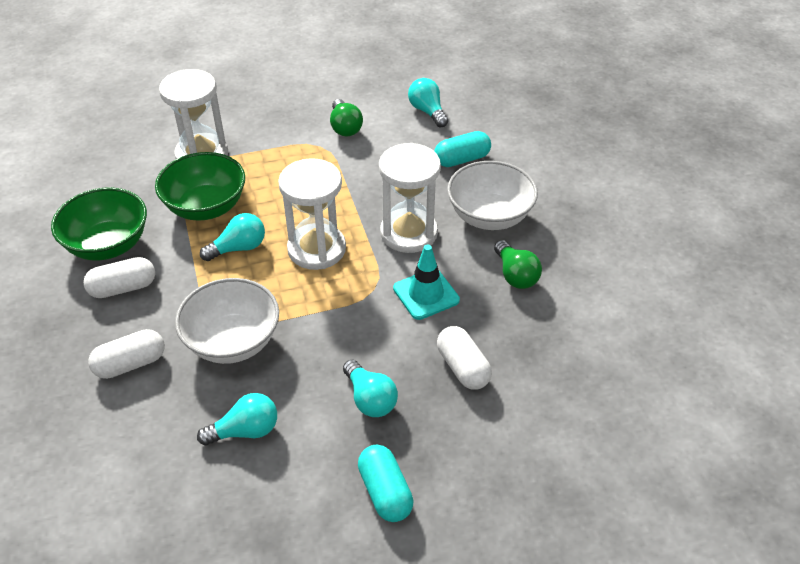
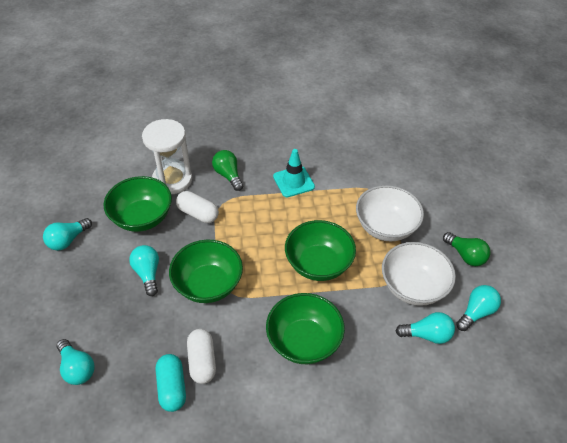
green bowl: 2 -> 4
turquoise capsule: 2 -> 1
turquoise light bulb: 4 -> 5
white capsule: 3 -> 2
white hourglass: 3 -> 1

